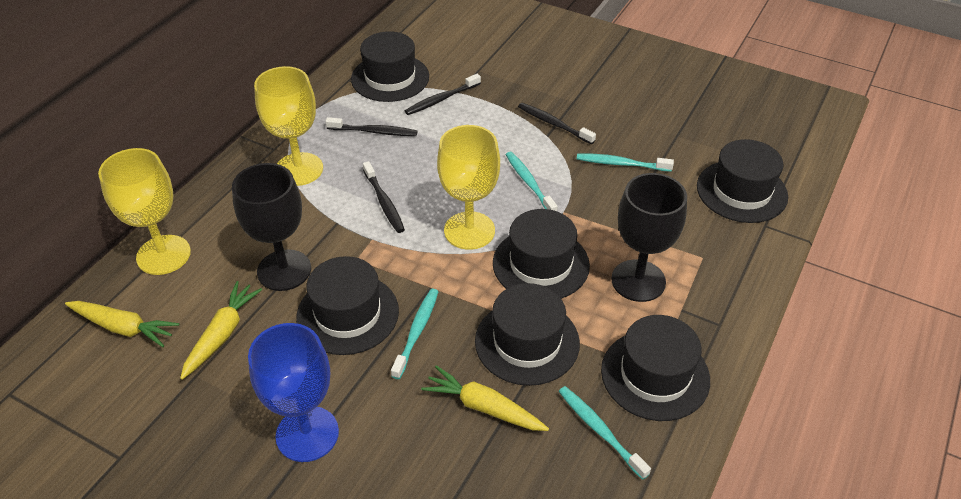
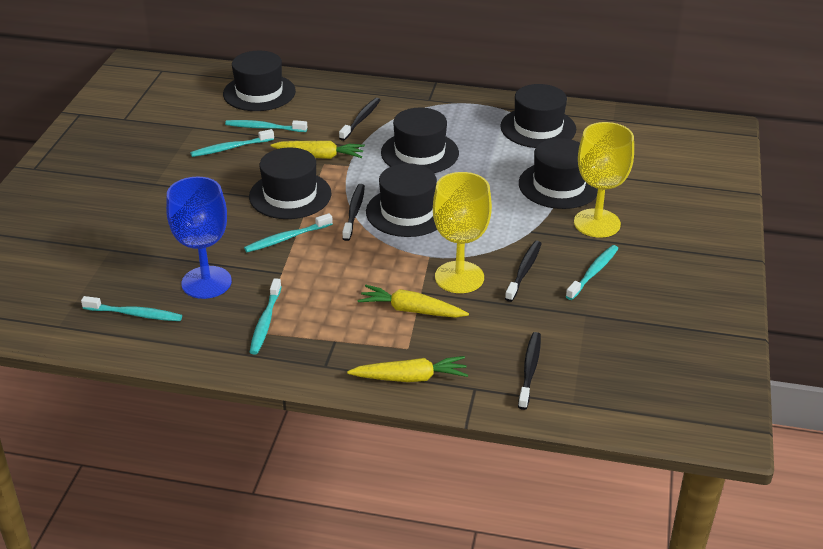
black goblet: 2 -> 0
turquoise toothbrush: 4 -> 6
yellow goblet: 3 -> 2

